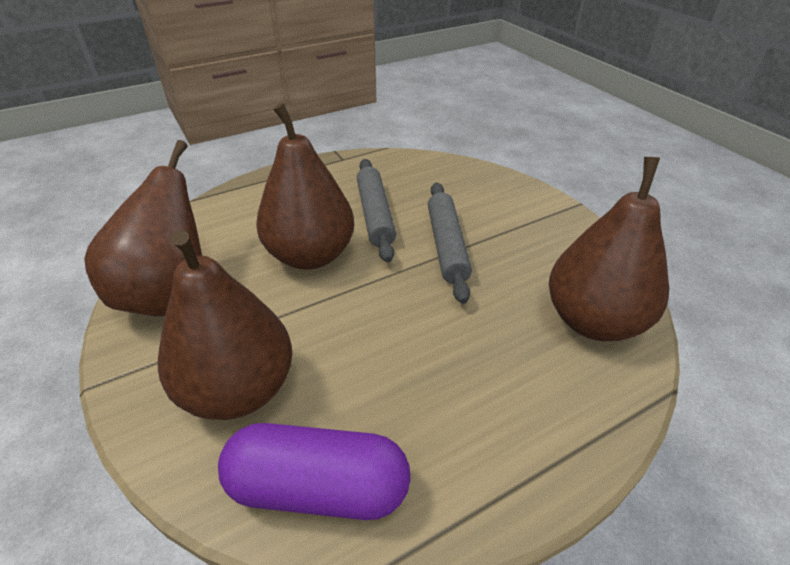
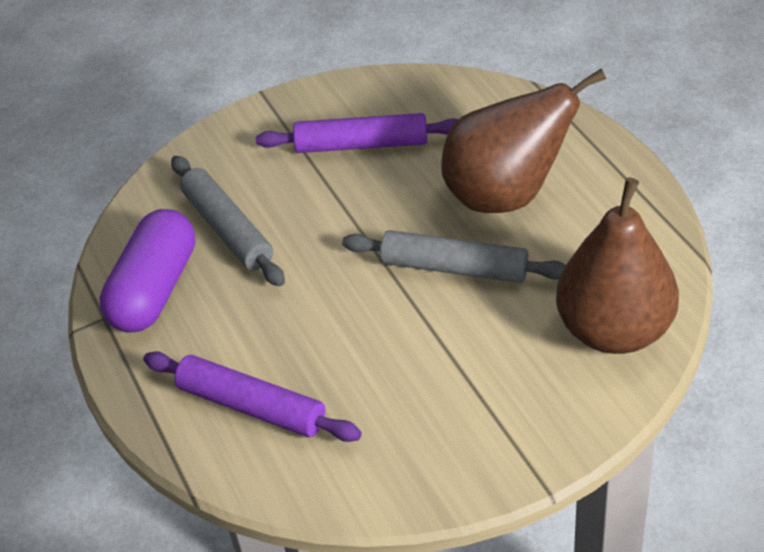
brown pear: 4 -> 2
purple rolling pin: 0 -> 2

